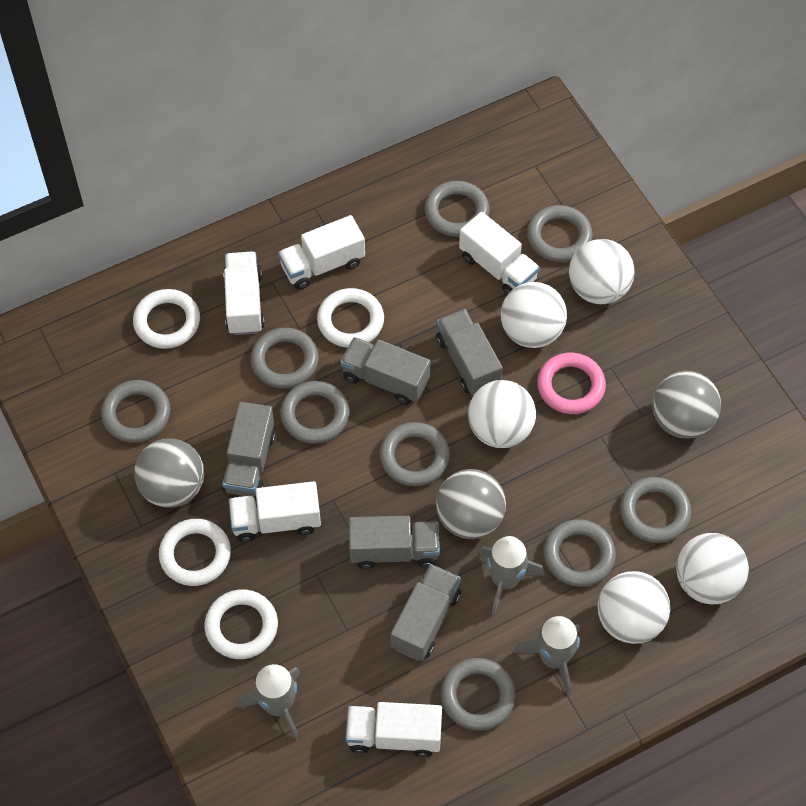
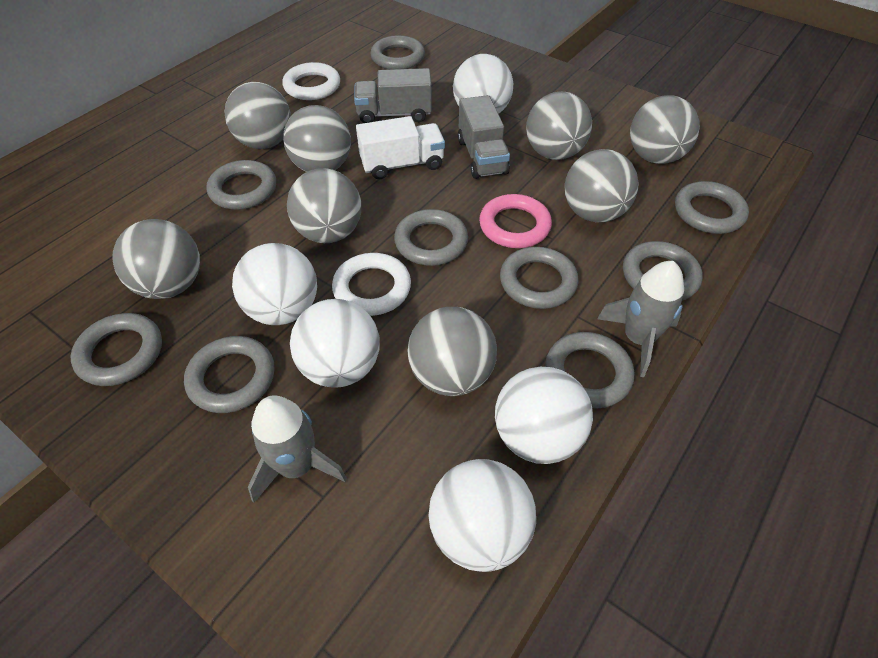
grey ball: 3 -> 8
grey rocket: 3 -> 2
grey truck: 5 -> 2
white ring: 4 -> 2
white truck: 5 -> 1

